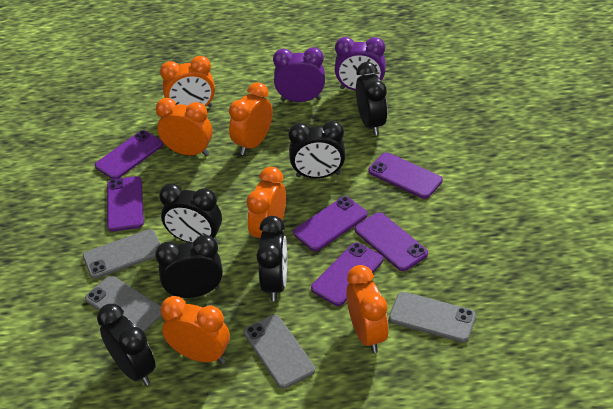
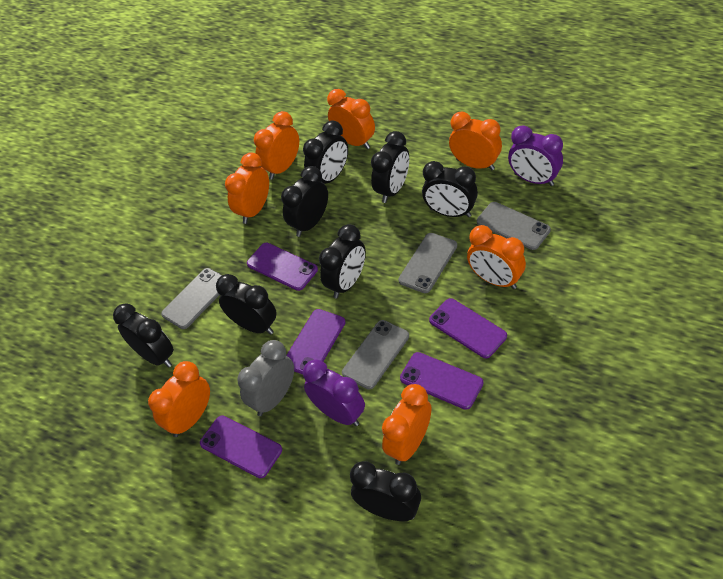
black clock: 6 -> 8
grey clock: 0 -> 1
orange clock: 6 -> 7
purple phone: 6 -> 5

